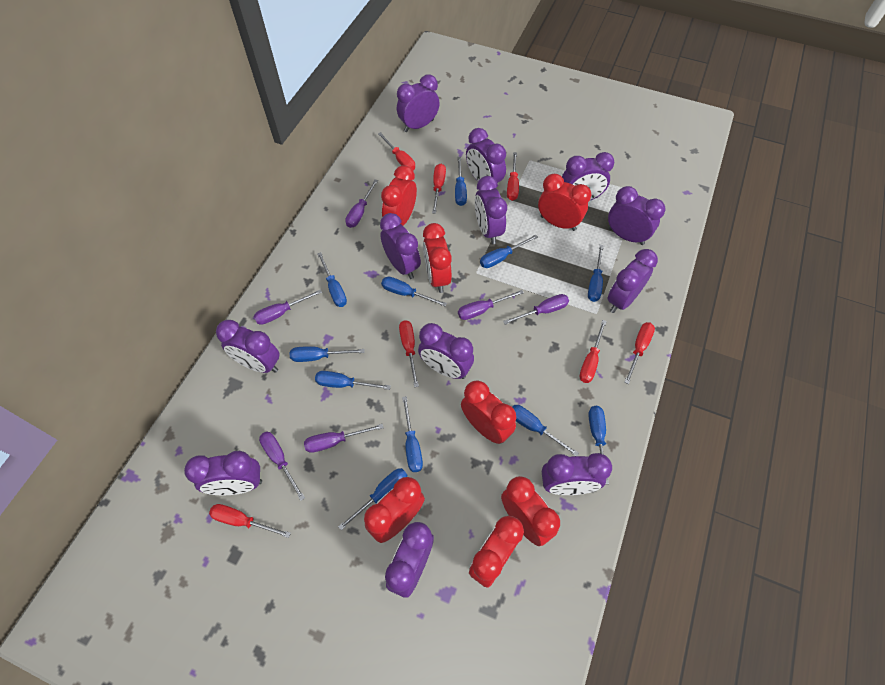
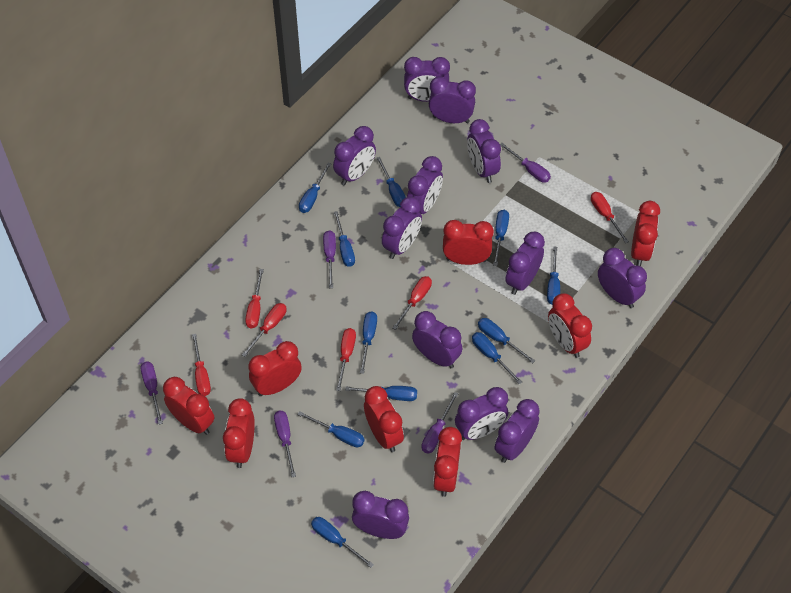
purple screwdriver: 6 -> 5
red clock: 7 -> 8
red screwdriver: 7 -> 6

